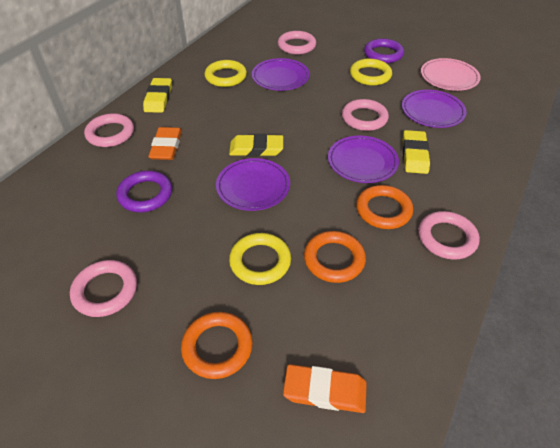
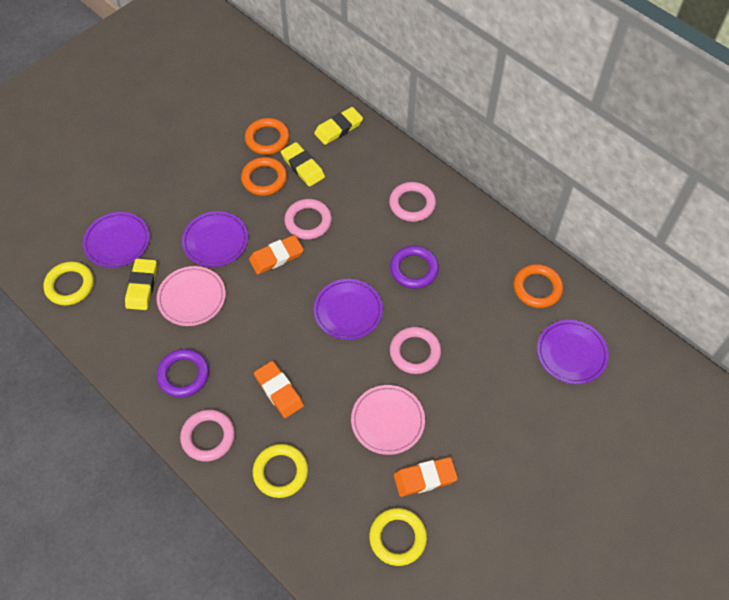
orange eraser: 2 -> 3
pink plate: 1 -> 2
pink ring: 5 -> 4

